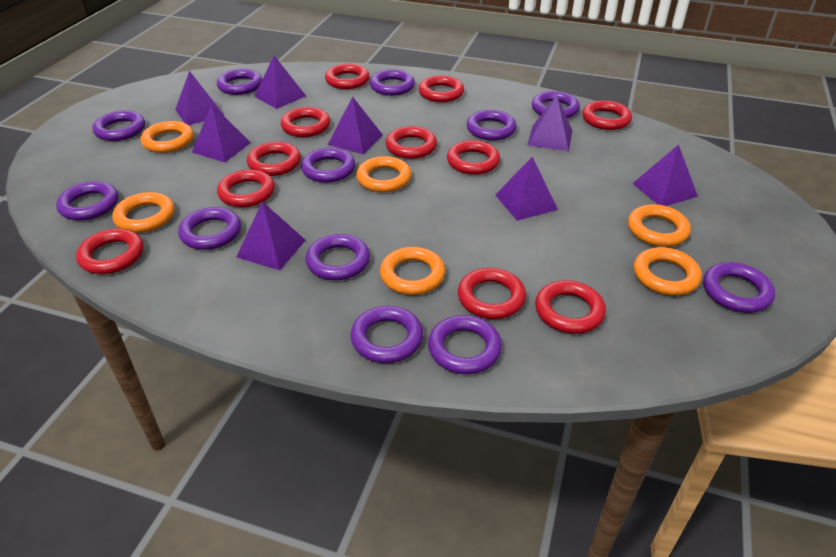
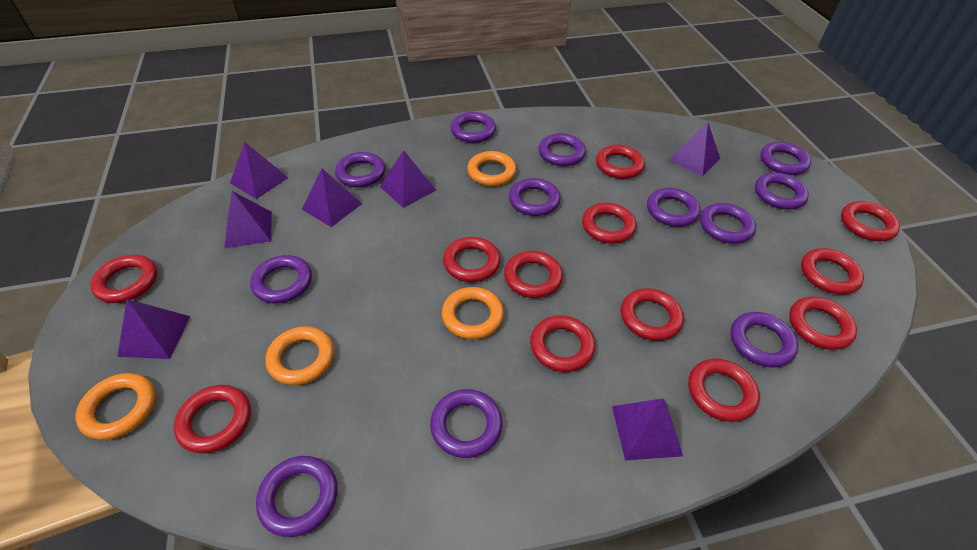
orange ring: 6 -> 4
purple pyramid: 8 -> 7
red ring: 11 -> 12

